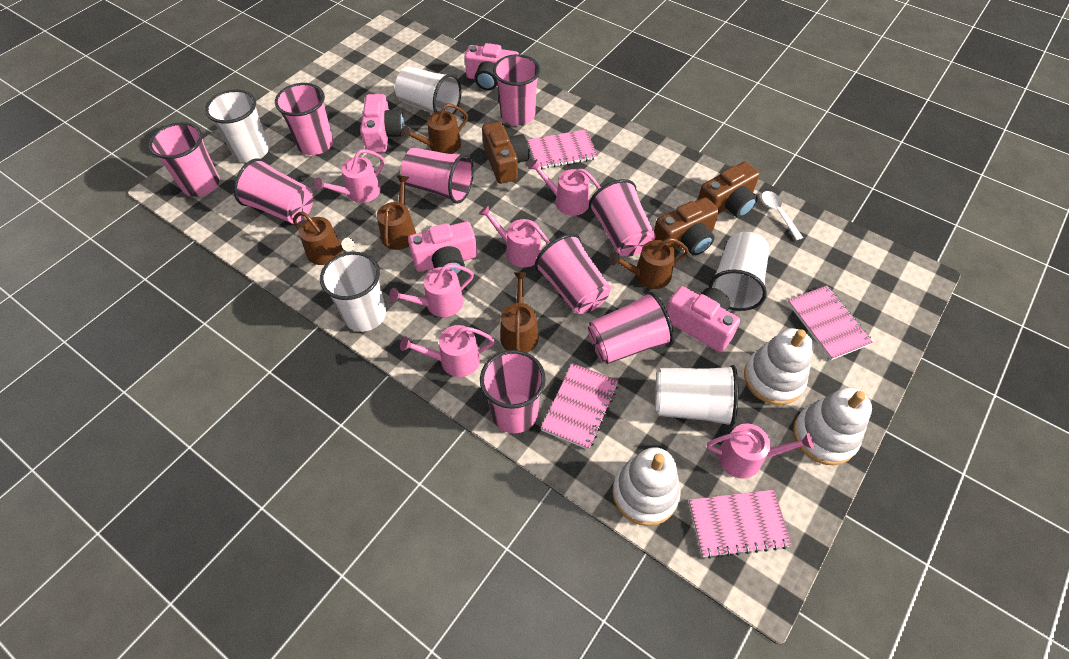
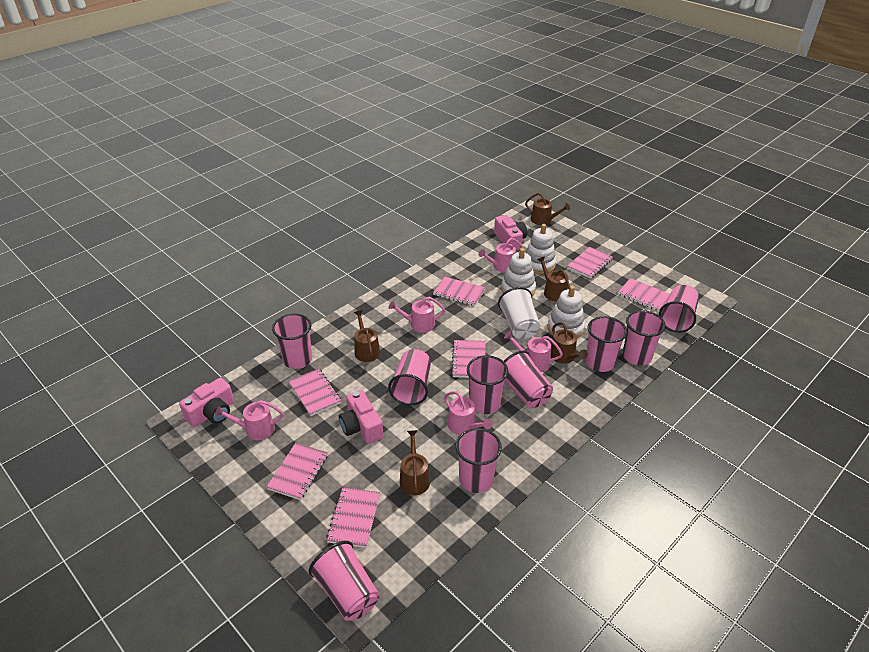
brown camera: 3 -> 0
pink camera: 4 -> 3
pink notebook: 4 -> 7
pink watering can: 6 -> 5
white cup: 5 -> 1
white spoon: 1 -> 0

